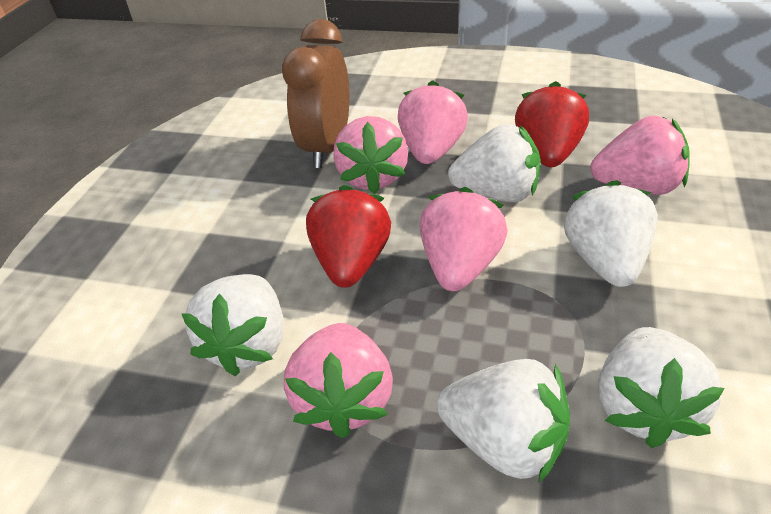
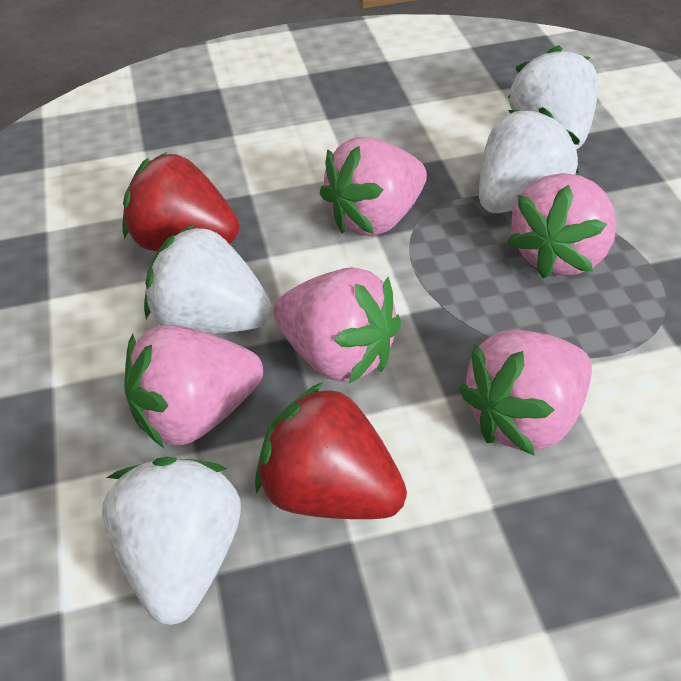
brown clock: 1 -> 0
white strawberry: 5 -> 4

